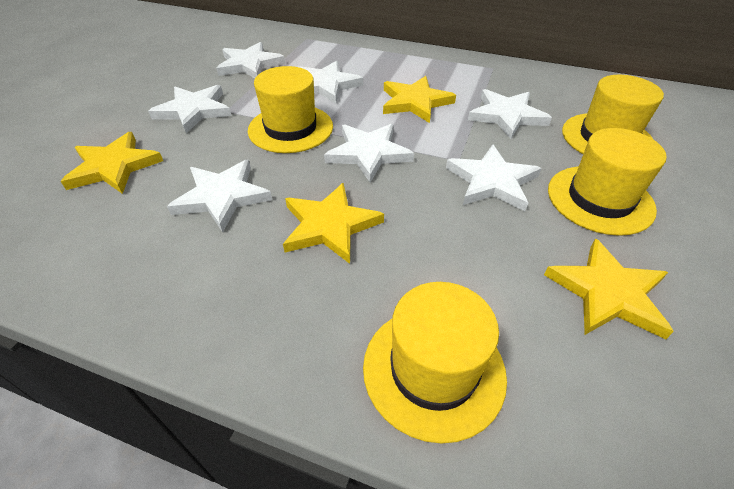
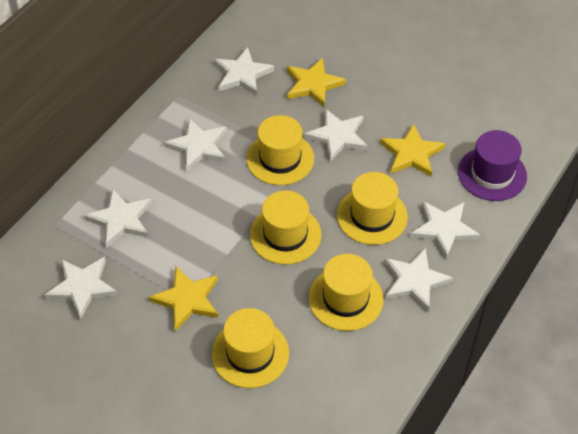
purple hat: 0 -> 1
yellow hat: 4 -> 5
yellow star: 4 -> 3

